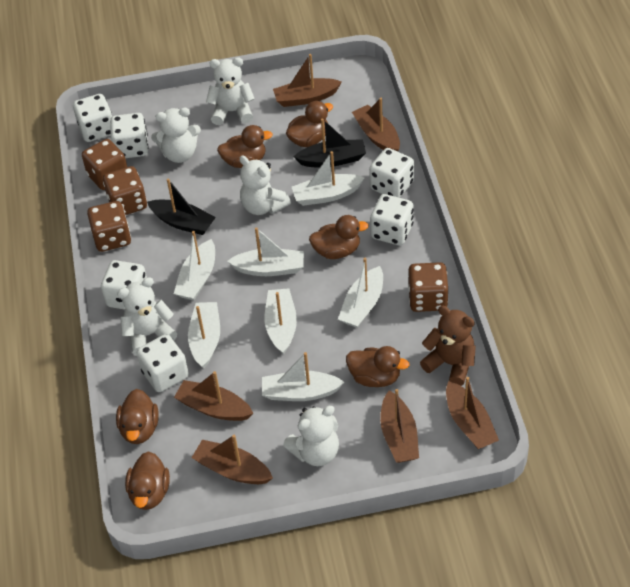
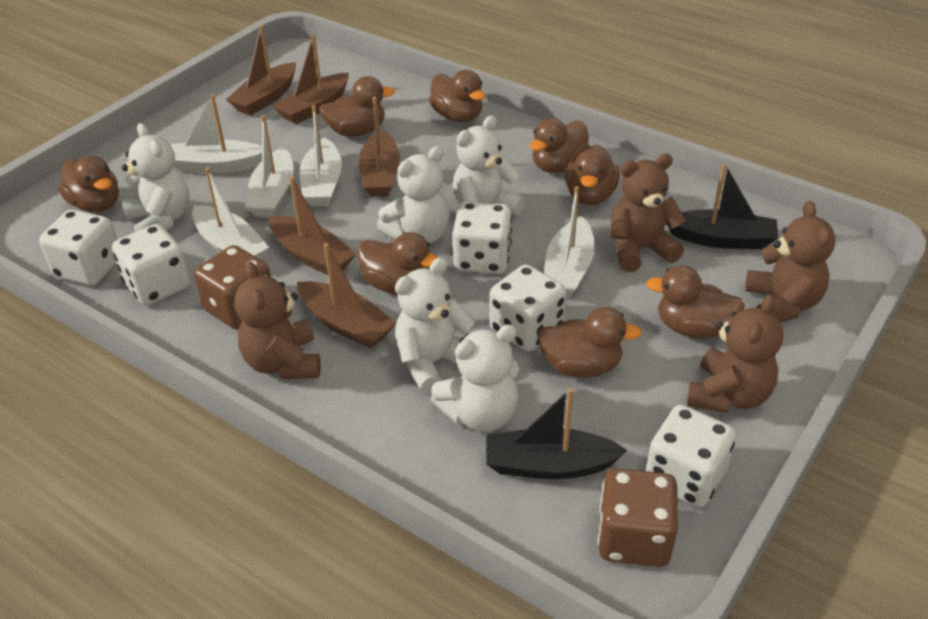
brown boat: 6 -> 5
brown dice: 4 -> 2
brown duck: 6 -> 8
brown teddy bear: 1 -> 4
white boat: 7 -> 5
white dice: 6 -> 5

